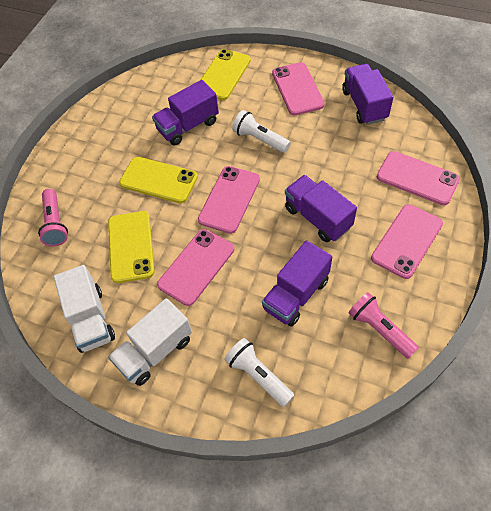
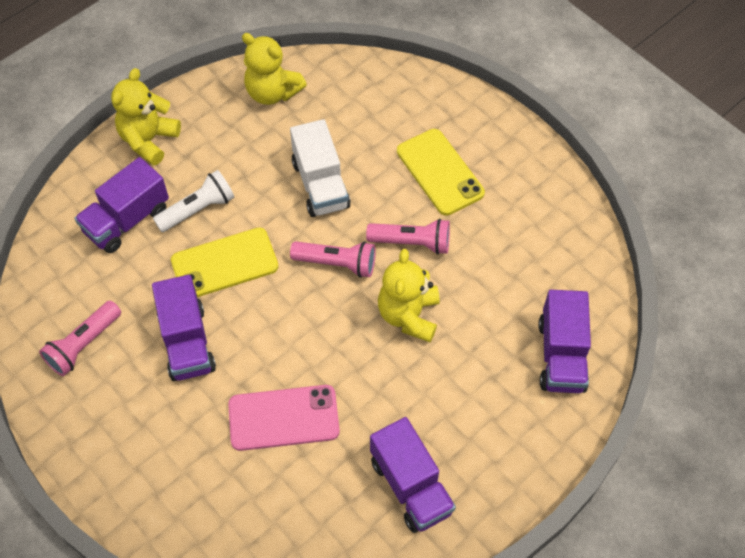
pink flashlight: 2 -> 3
pink phone: 5 -> 1
white flashlight: 2 -> 1
white truck: 2 -> 1
yellow phone: 3 -> 2
yellow teddy bear: 0 -> 3

